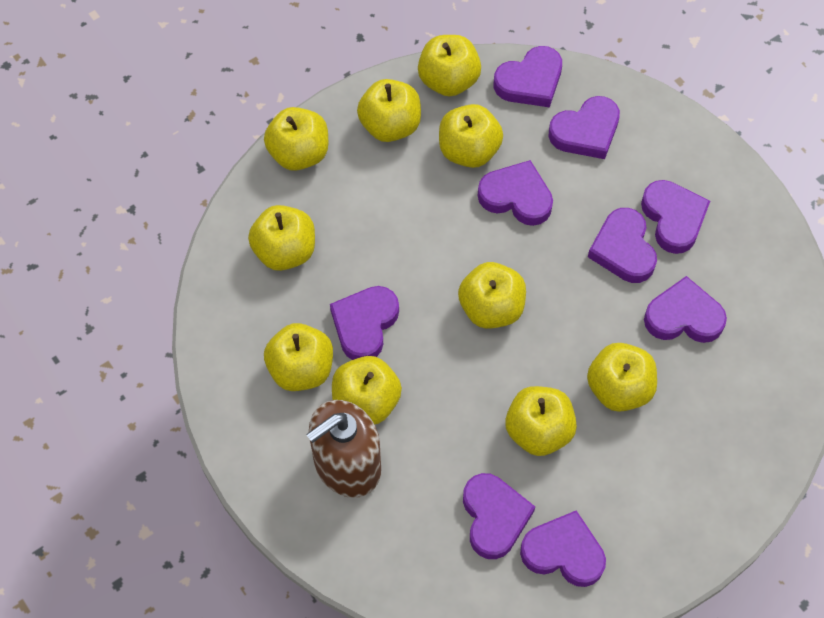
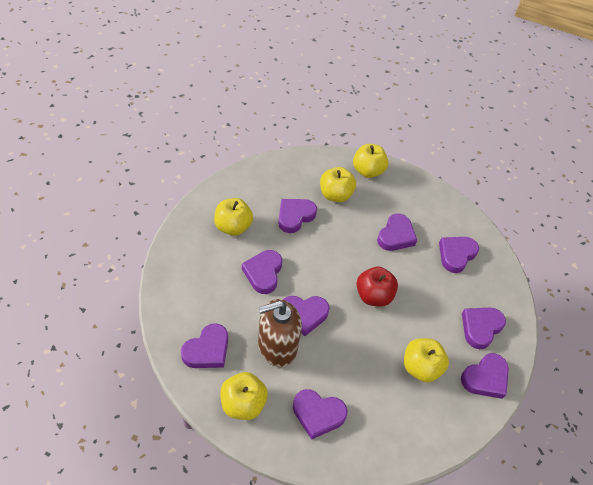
red apple: 0 -> 1
yellow apple: 10 -> 5

